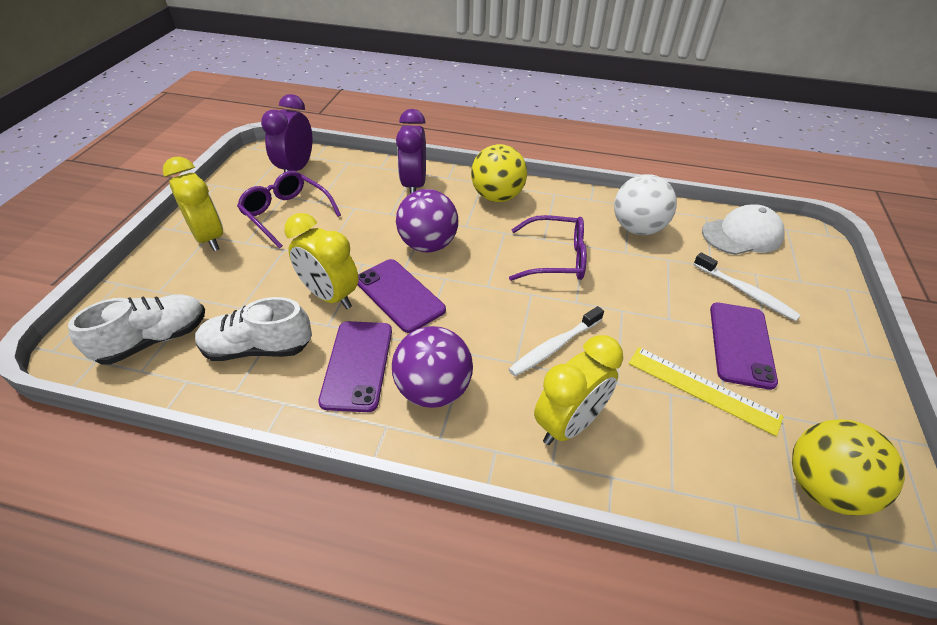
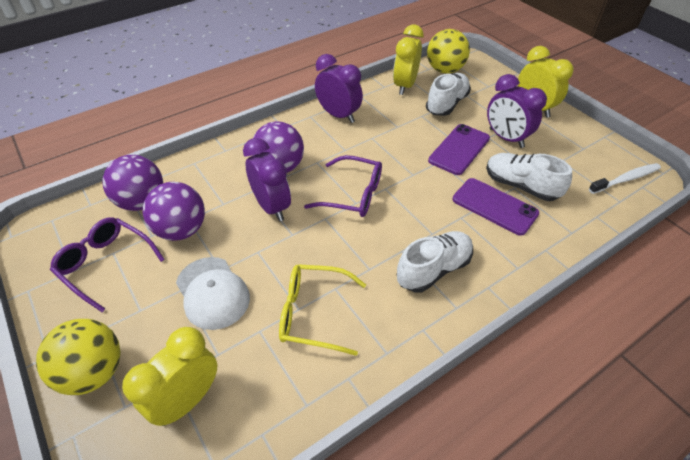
purple ball: 2 -> 3
purple clock: 2 -> 3
purple phone: 3 -> 2
white ball: 1 -> 0
white shoe: 2 -> 3
white toothbrush: 2 -> 1
yellow glasses: 0 -> 1
yellow ruler: 1 -> 0

